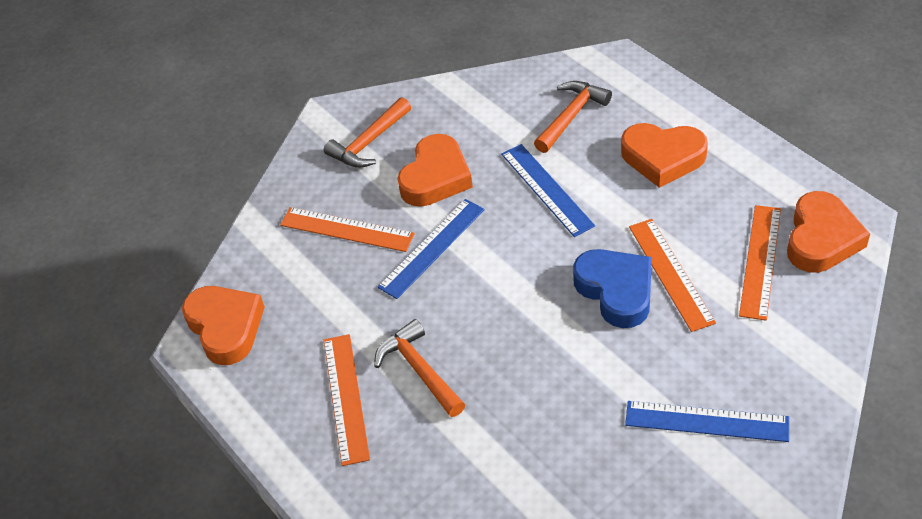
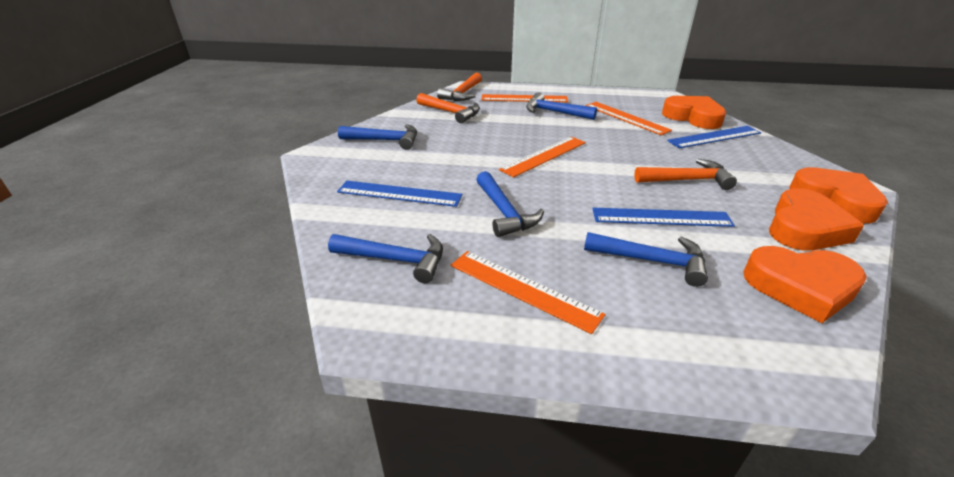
blue hammer: 0 -> 5
blue heart: 1 -> 0

